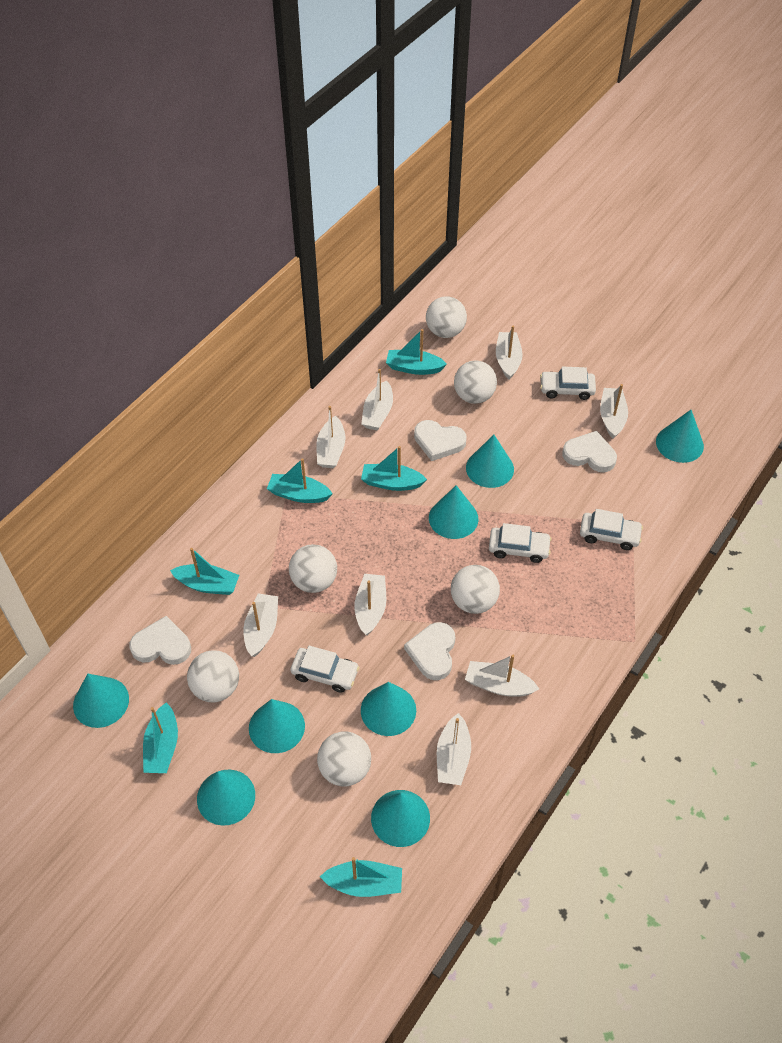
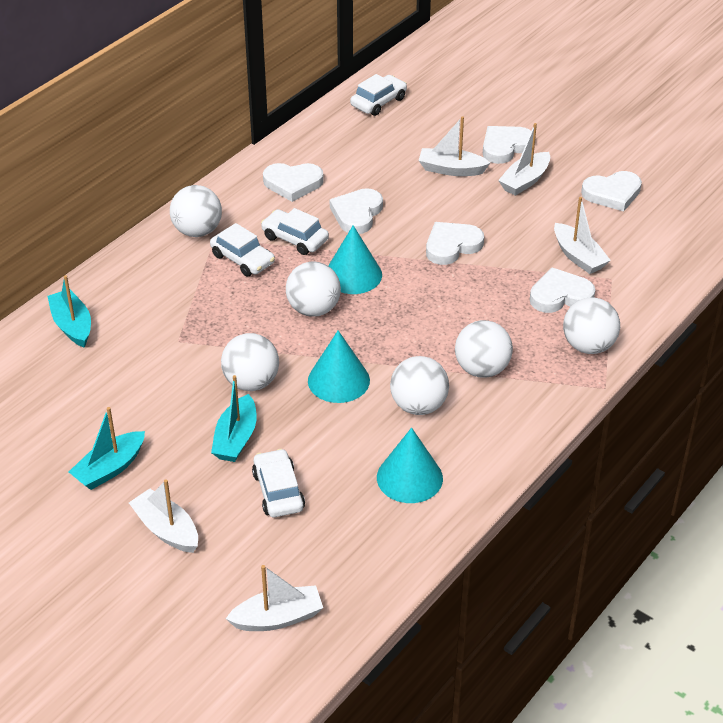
turquoise boat: 6 -> 3
turquoise cone: 8 -> 3
white boat: 8 -> 5
white heart: 4 -> 6

